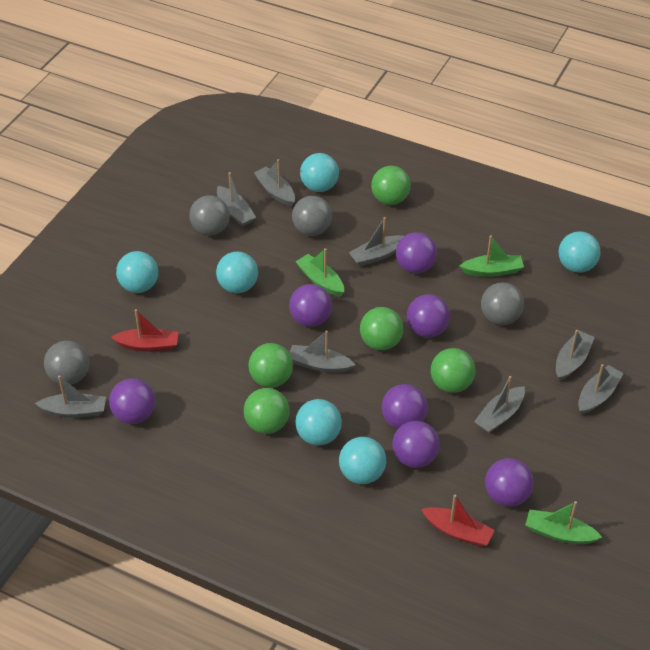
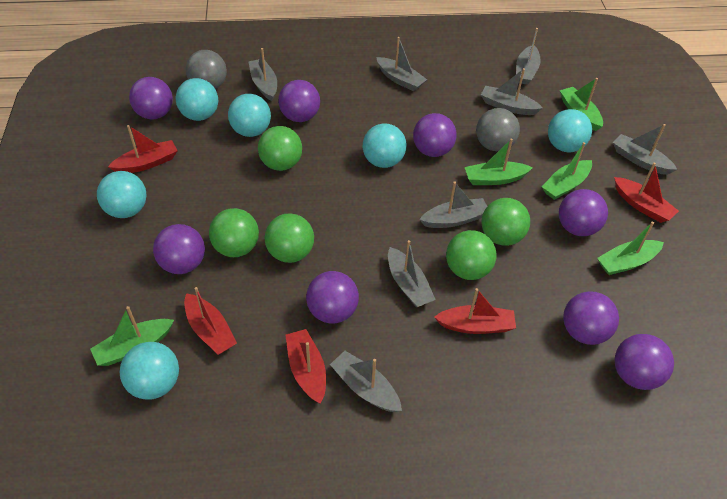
green boat: 3 -> 5
grey ball: 4 -> 2
purple ball: 7 -> 8
red boat: 2 -> 5

